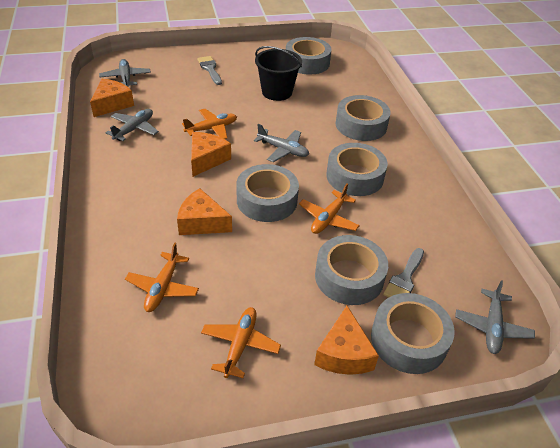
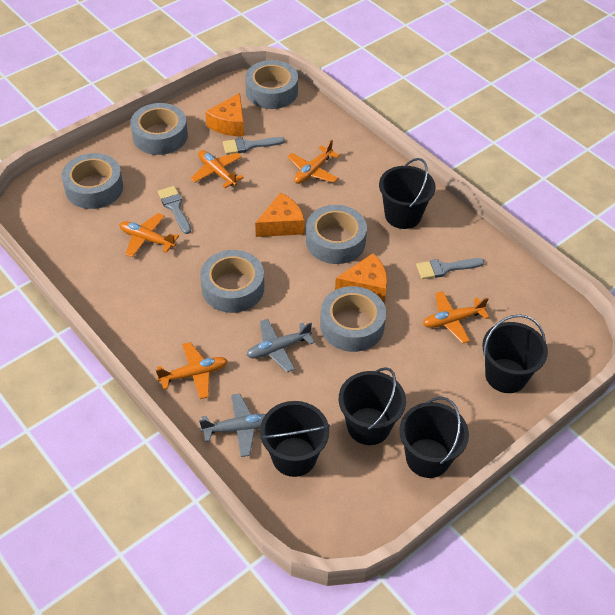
black bucket: 1 -> 5
grey brush: 2 -> 3
grey plane: 4 -> 2
orange cheese: 4 -> 3
orange plane: 4 -> 5

